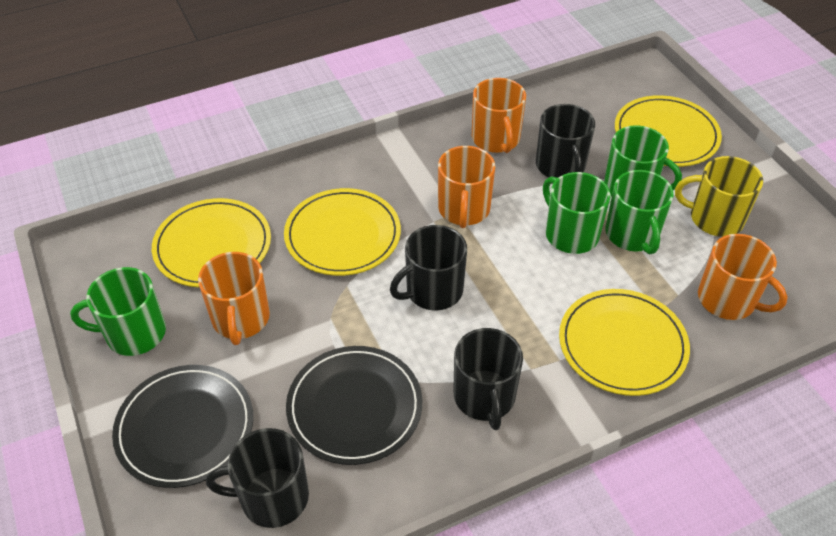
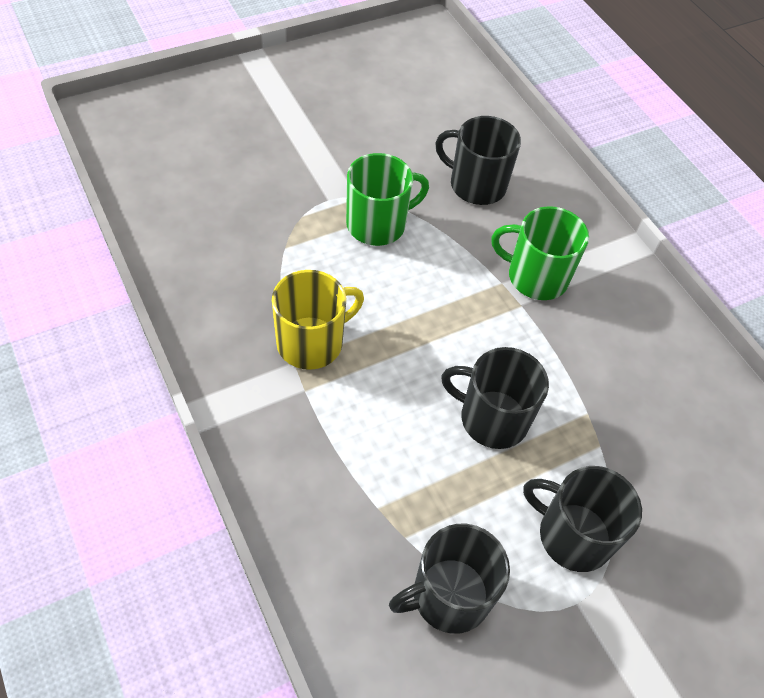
black plate: 2 -> 0
green mug: 4 -> 2
orange mug: 4 -> 0
yellow plate: 4 -> 0

